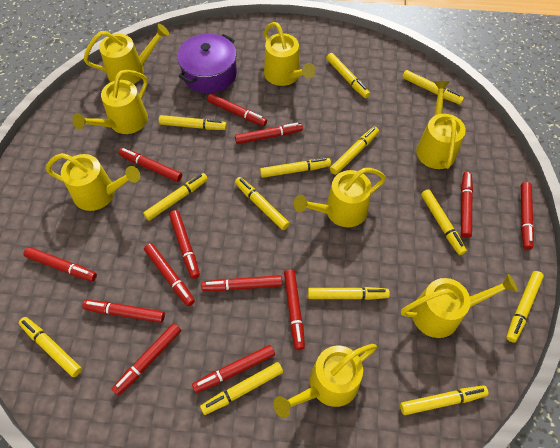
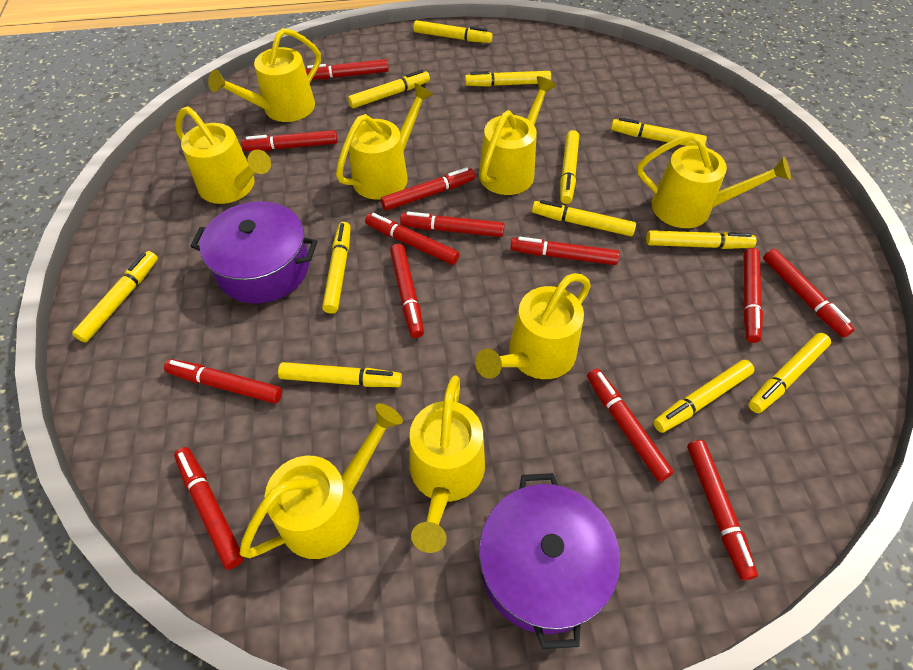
purple pot: 1 -> 2
yellow marker: 13 -> 12

